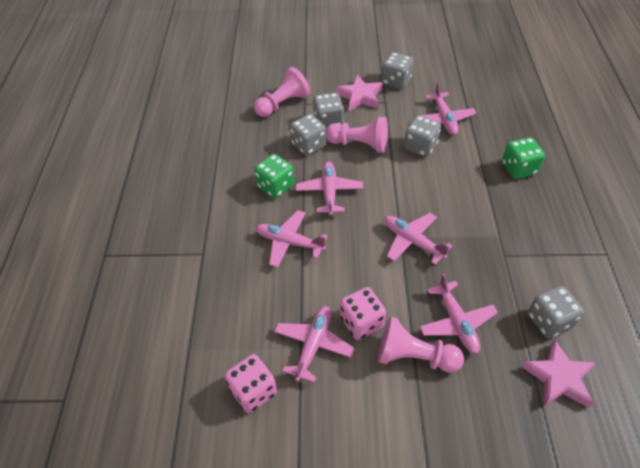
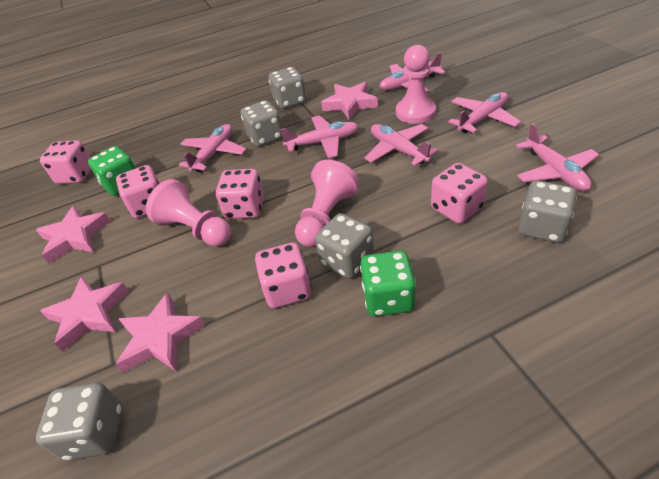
pink dice: 2 -> 5
pink star: 2 -> 4

